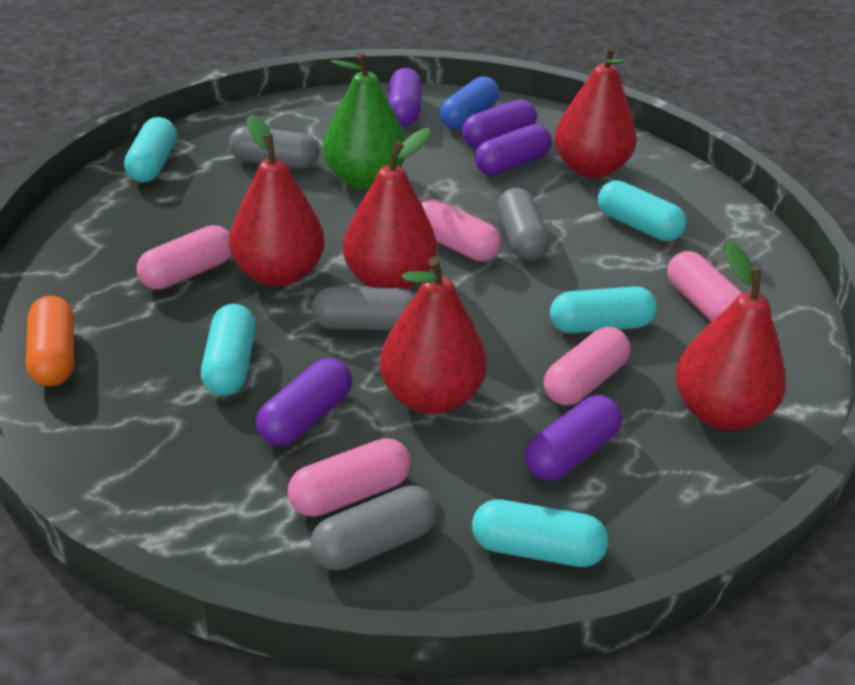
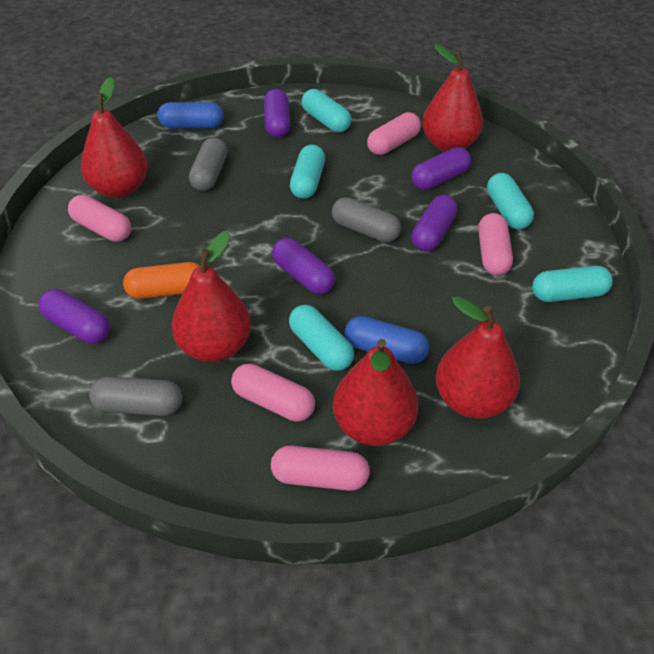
blue capsule: 1 -> 2
green pear: 1 -> 0
grey capsule: 4 -> 3

